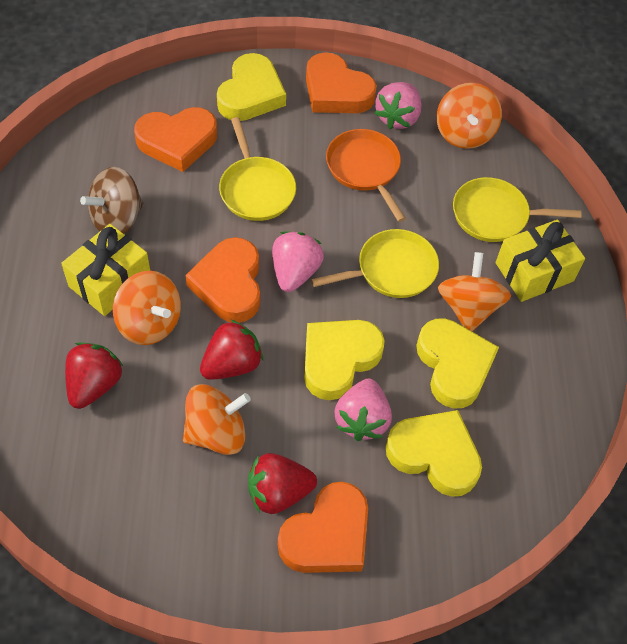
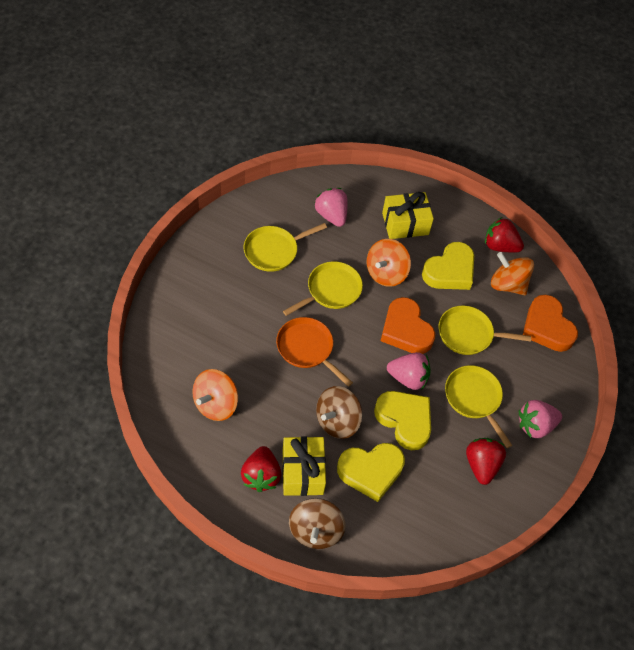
brown spinning top: 1 -> 2
orange heart: 4 -> 2
orange spinning top: 4 -> 3
yellow heart: 4 -> 3
yellow pan: 3 -> 4

